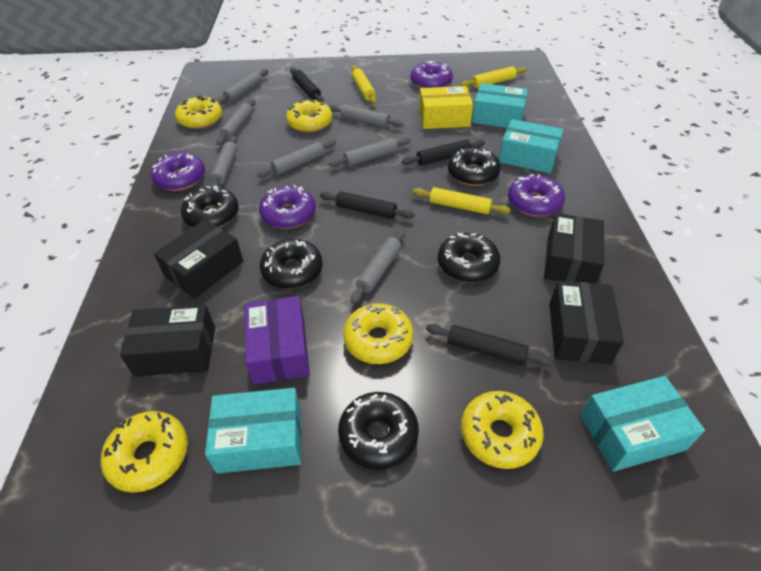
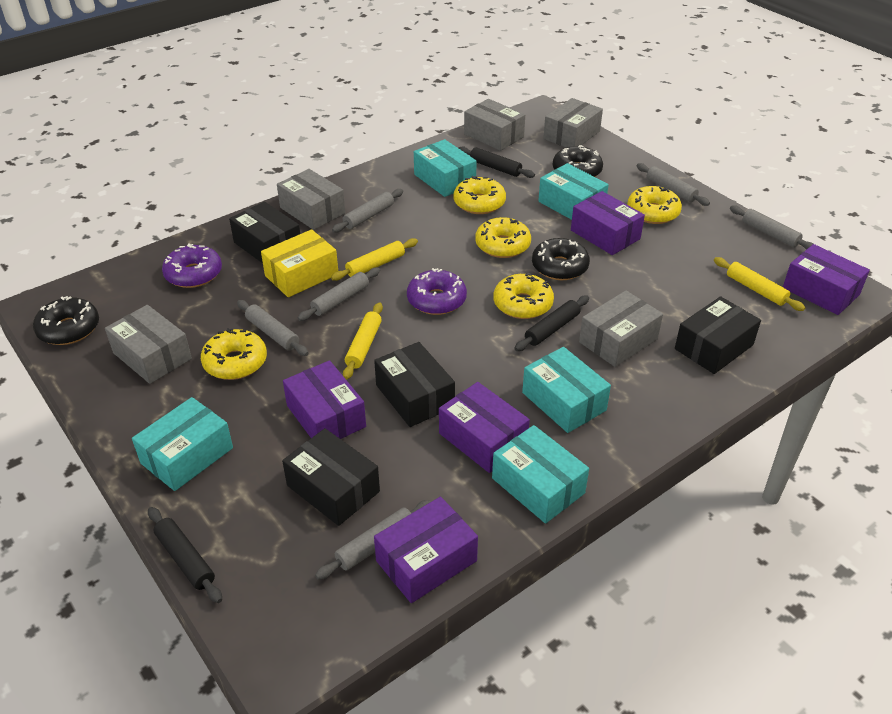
black donut: 5 -> 3
black rolling pin: 4 -> 3
grey box: 0 -> 5
grey rolling pin: 7 -> 6
purple box: 1 -> 5
purple donut: 4 -> 2
turquoise box: 4 -> 5

